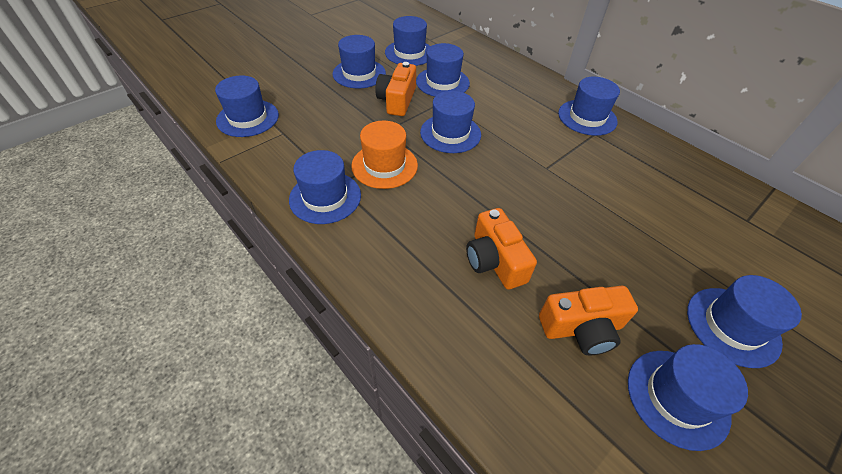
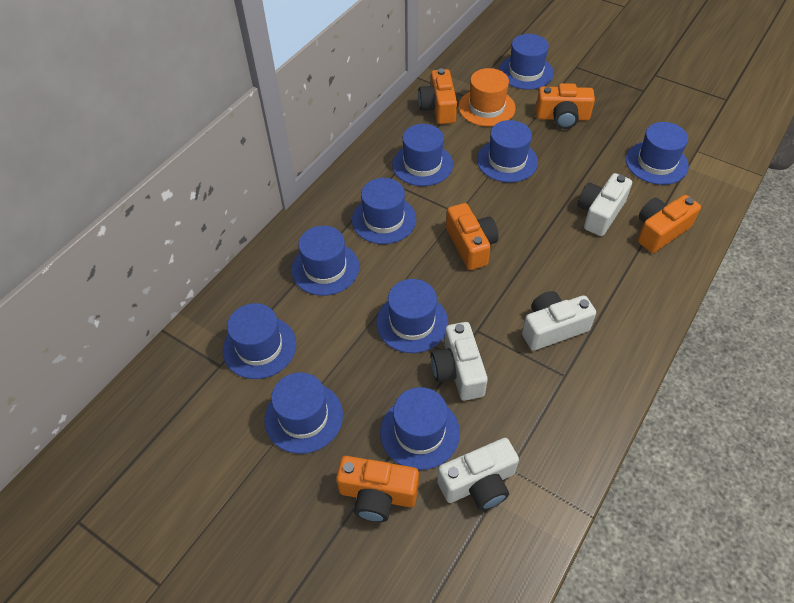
blue hat: 9 -> 10
orange camera: 3 -> 5
white camera: 0 -> 4

